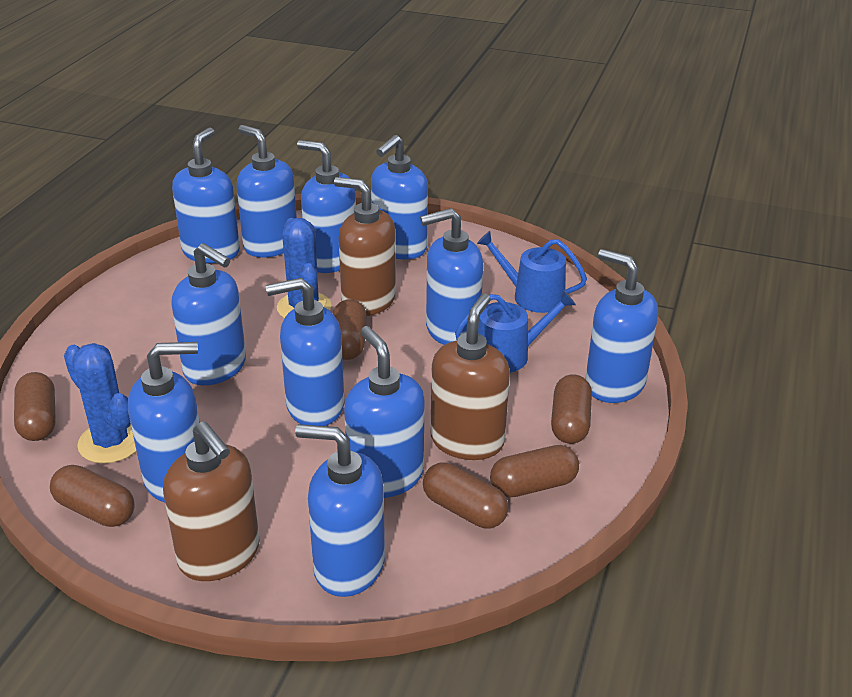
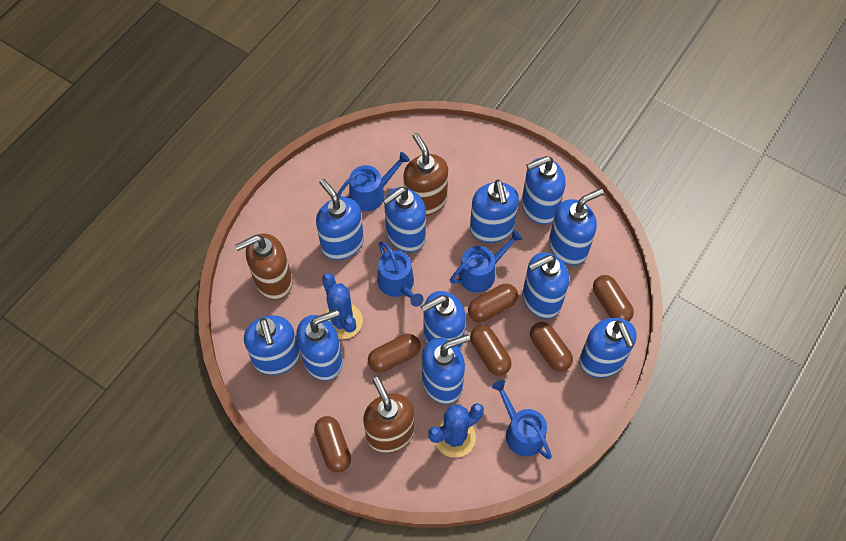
blue watering can: 2 -> 4

